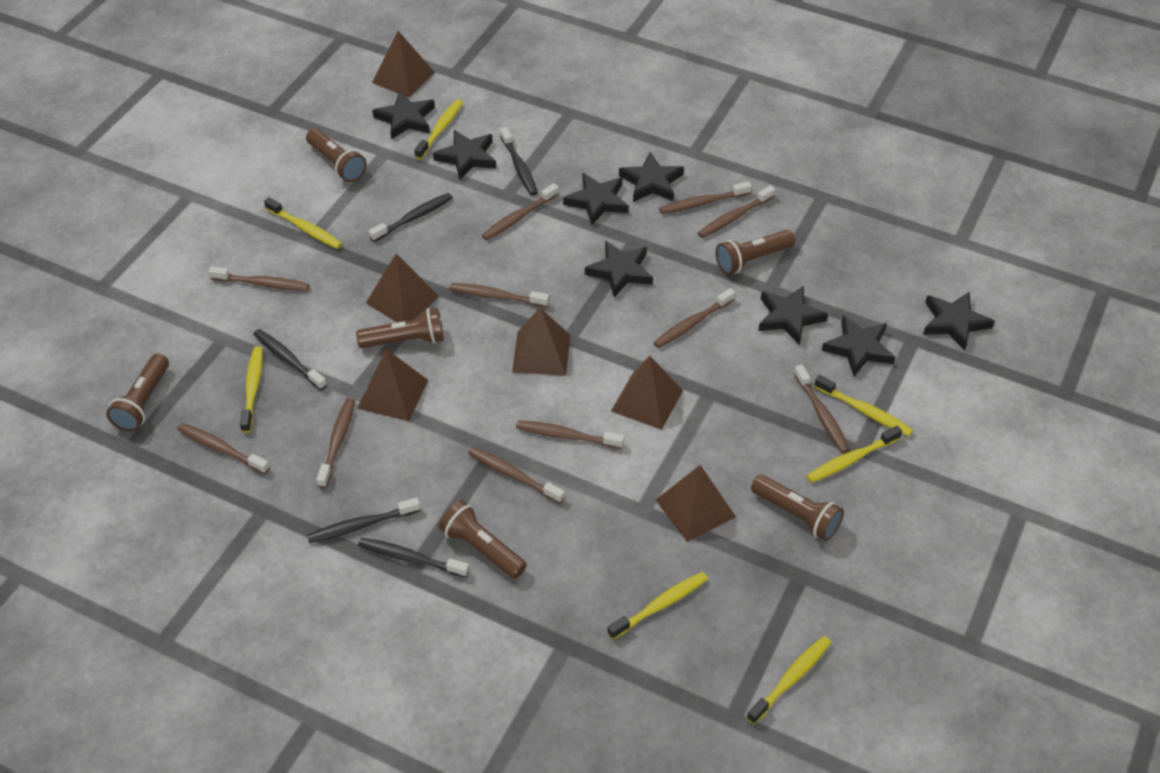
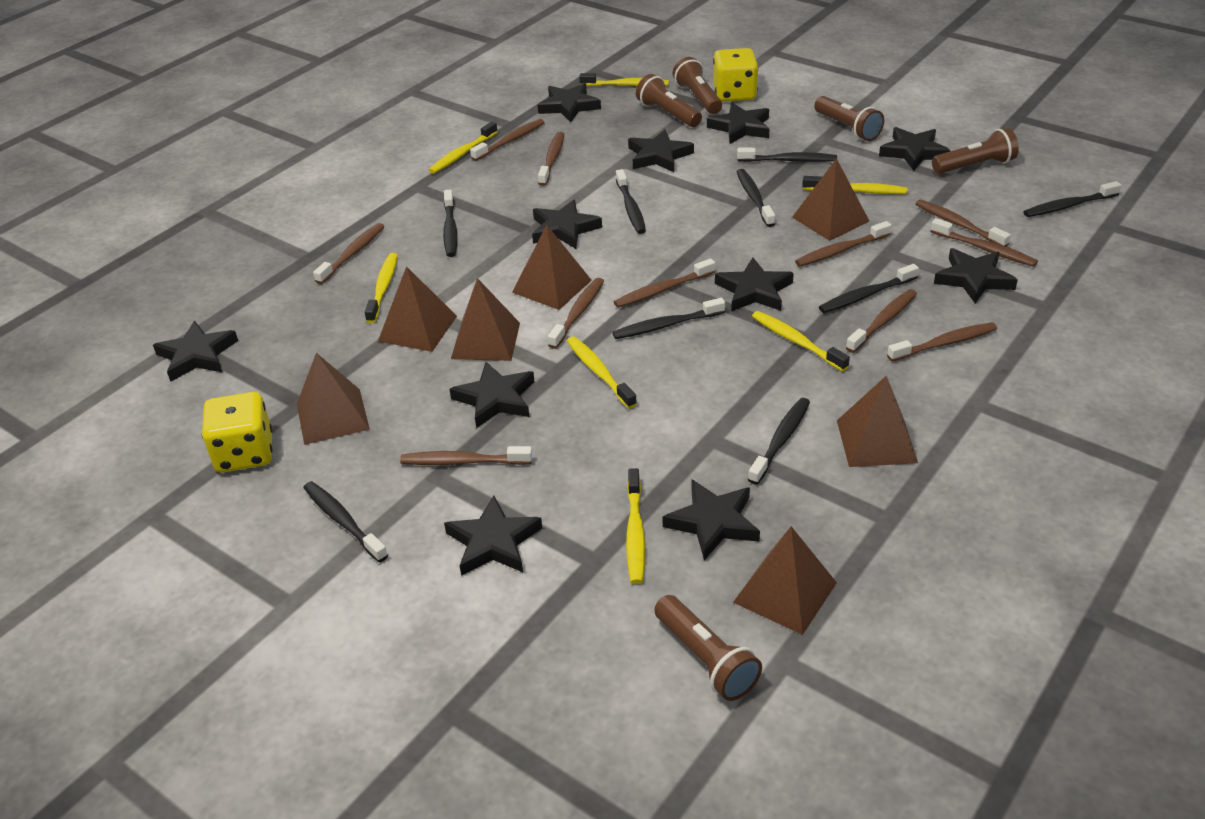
black star: 8 -> 11
black toothbrush: 5 -> 9
brown flashlight: 6 -> 5
brown pyramid: 6 -> 7
yellow dice: 0 -> 2

